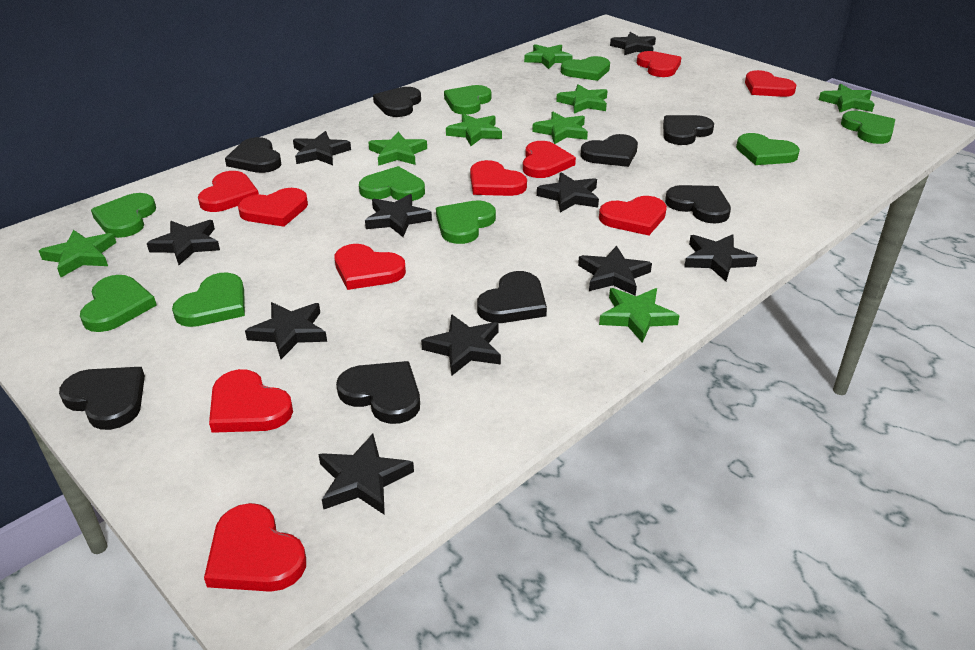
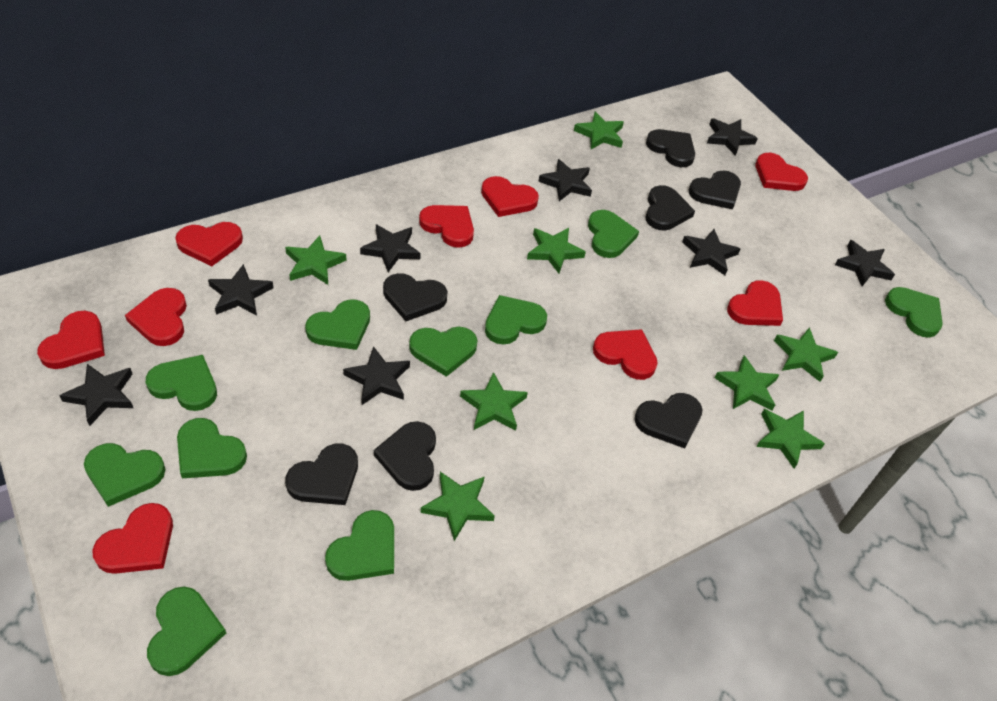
black heart: 8 -> 7
black star: 10 -> 8
green heart: 9 -> 10
red heart: 10 -> 9

